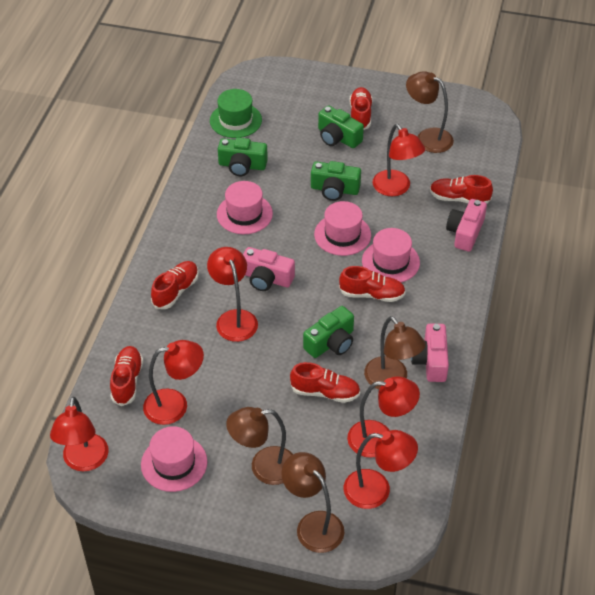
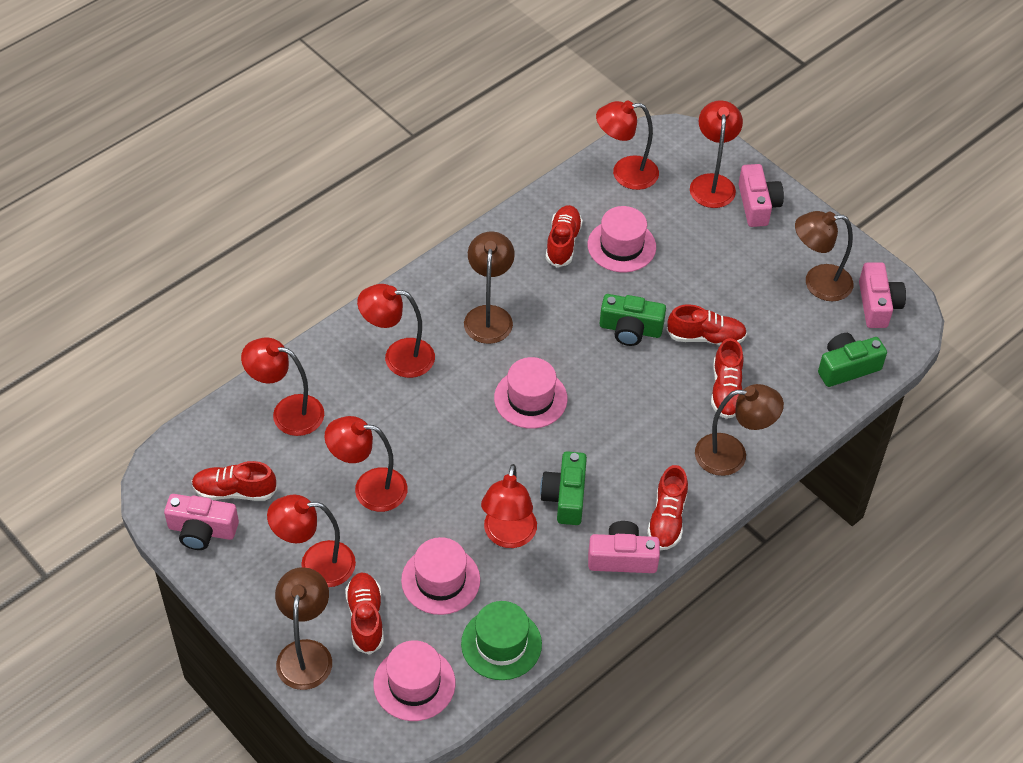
green camera: 4 -> 3
pink camera: 3 -> 4
red lamp: 6 -> 7

